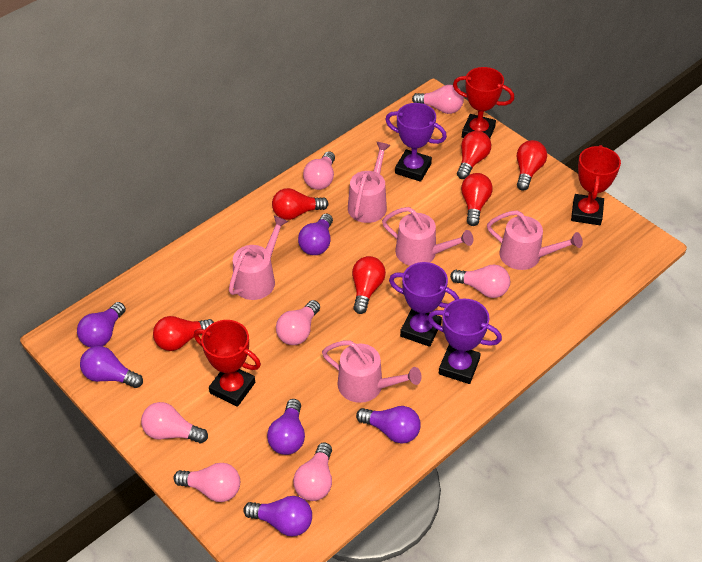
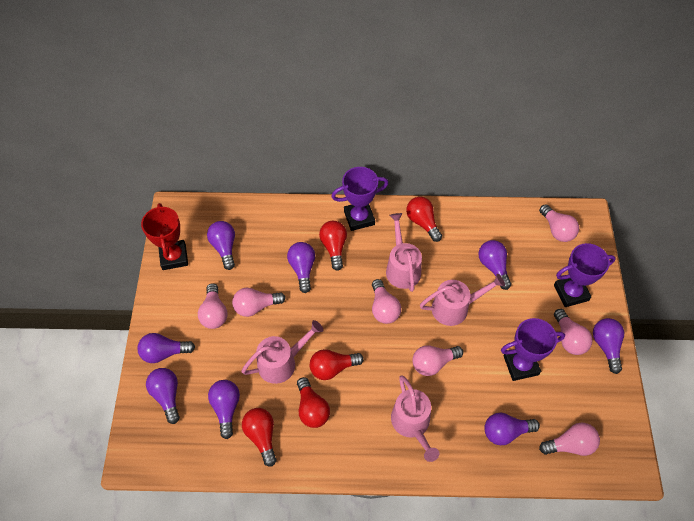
pink watering can: 5 -> 4
purple light bulb: 6 -> 8
red light bulb: 6 -> 5
red trophy: 3 -> 1

